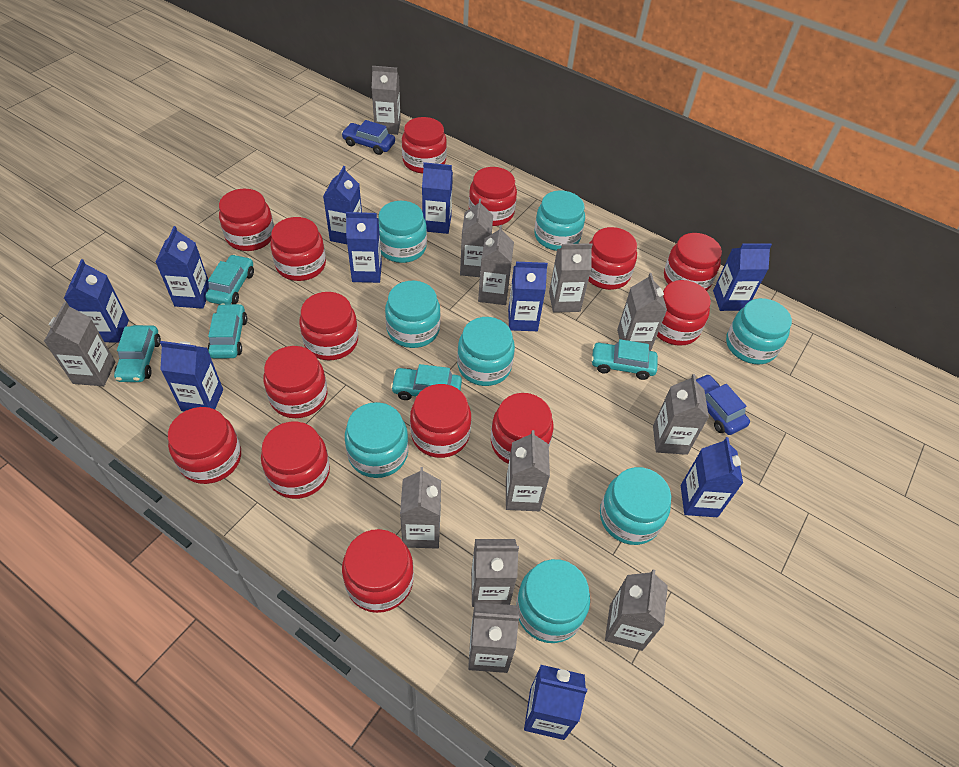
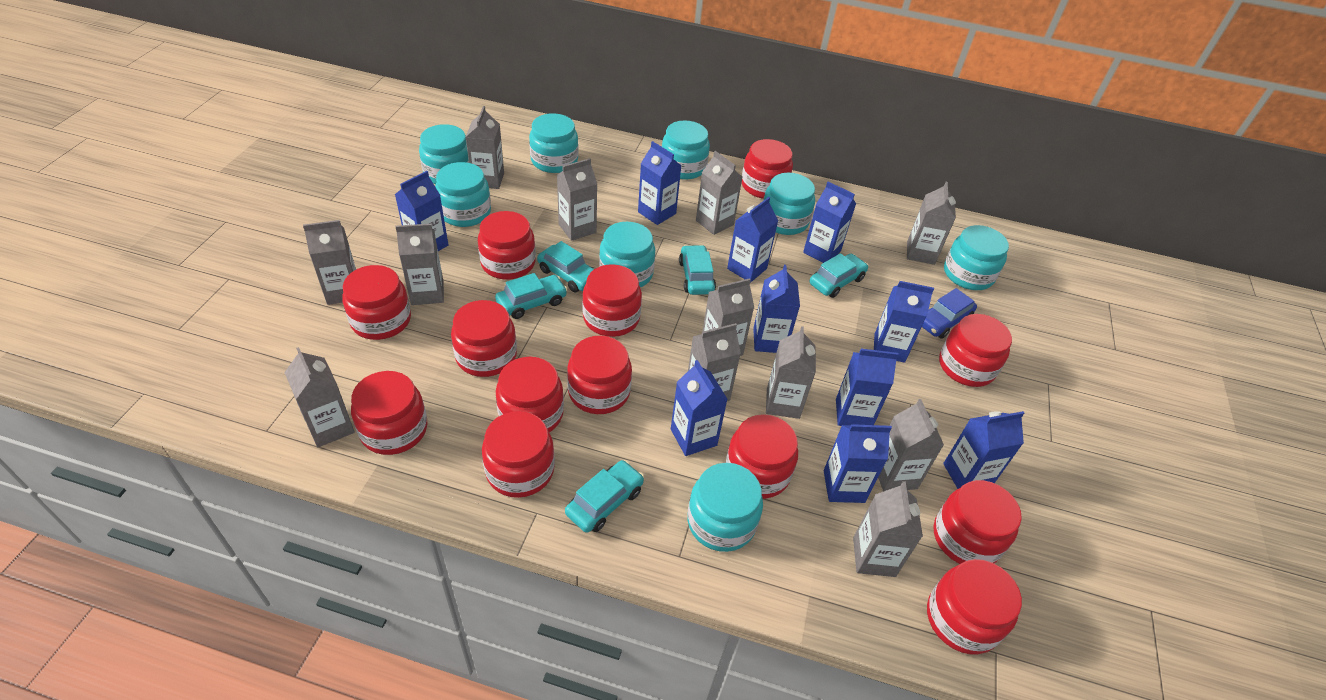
blue car: 2 -> 1
red jar: 14 -> 13

